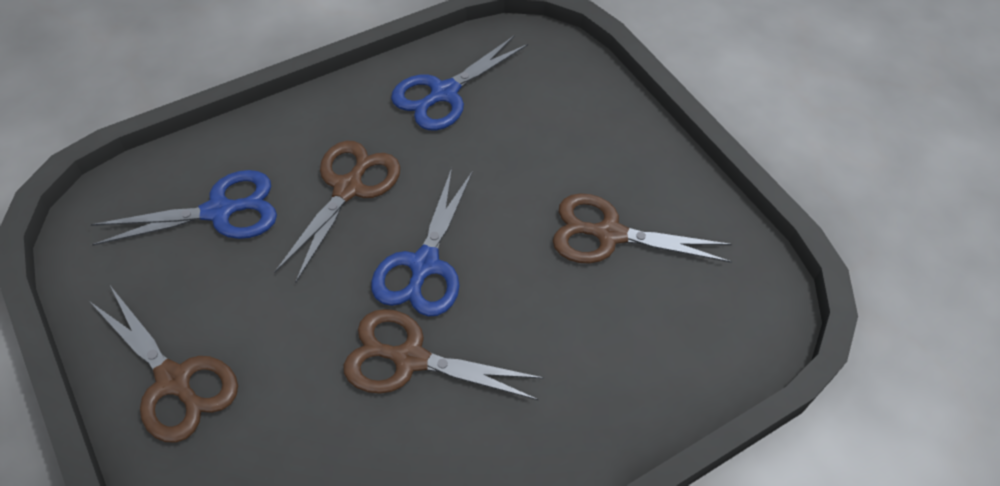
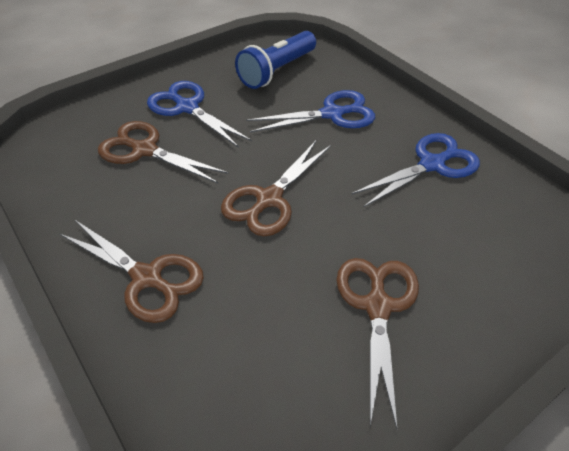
blue flashlight: 0 -> 1

